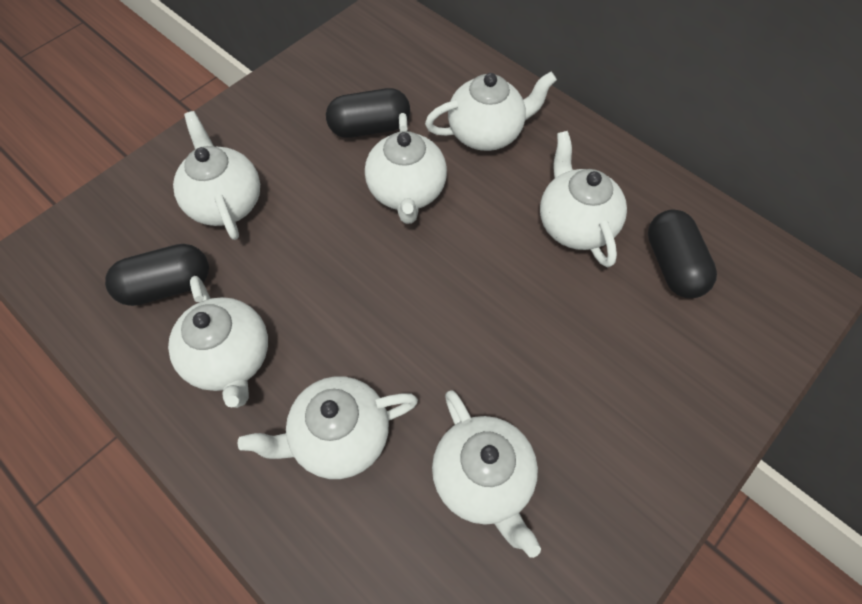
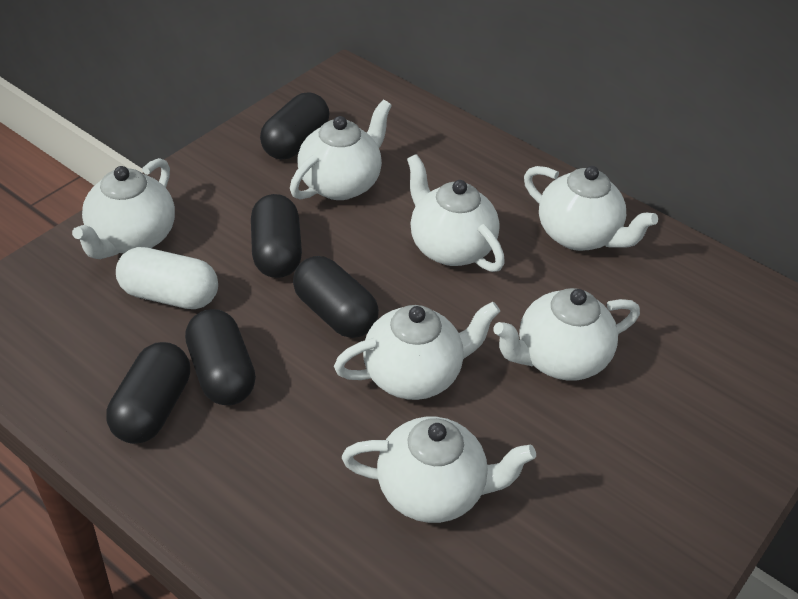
black capsule: 3 -> 5
white capsule: 0 -> 1

